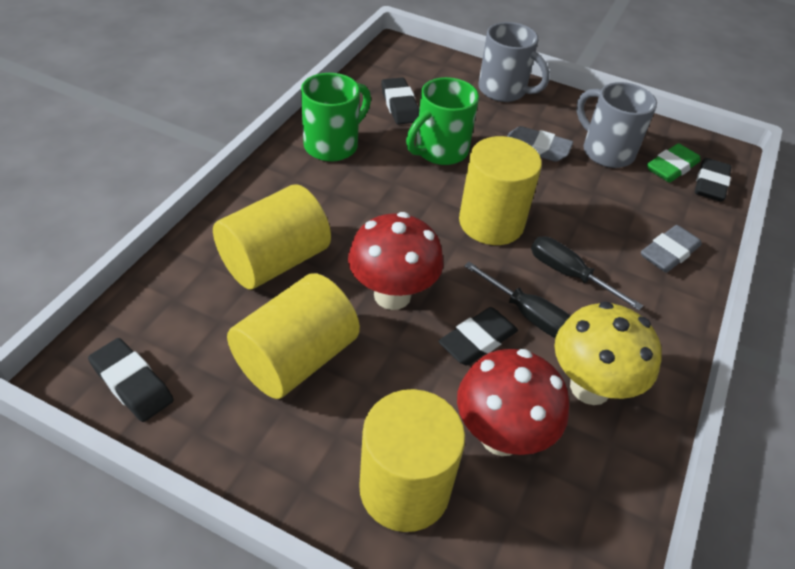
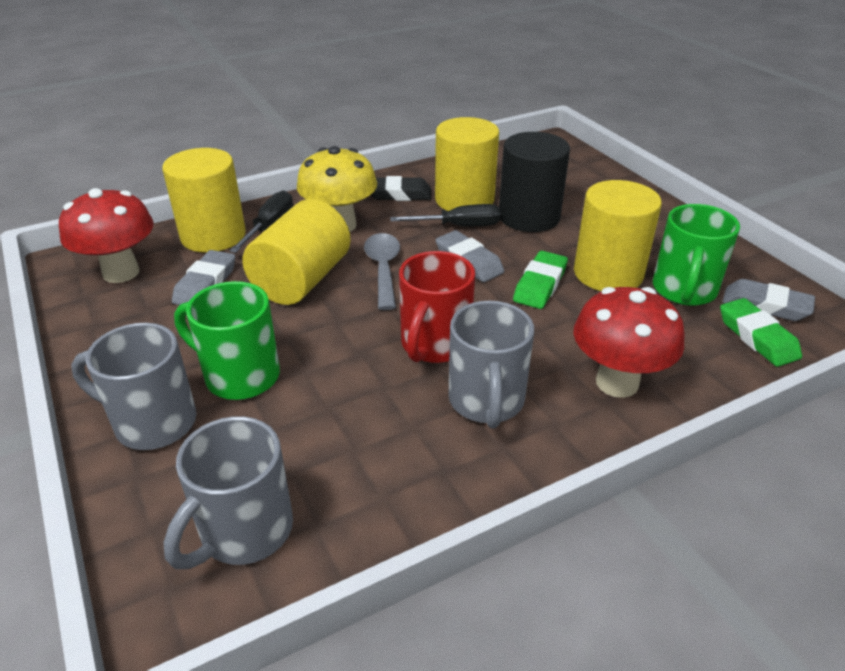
black cylinder: 0 -> 1
black eraser: 4 -> 1
green eraser: 1 -> 2
grey eraser: 2 -> 3
grey mug: 2 -> 3
grey spoon: 0 -> 1
red mug: 0 -> 1

